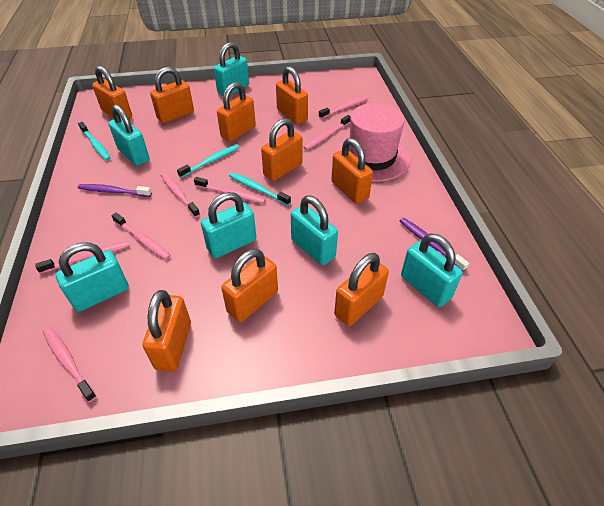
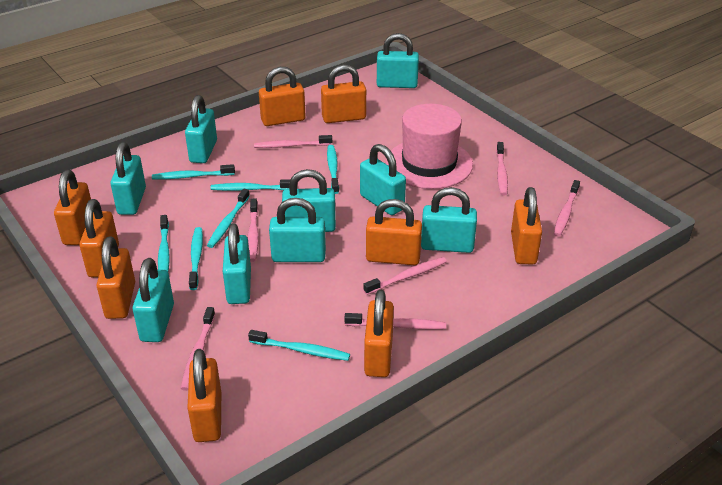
purple toothbrush: 2 -> 0
turquoise padlock: 6 -> 9
turquoise toothbrush: 3 -> 7

